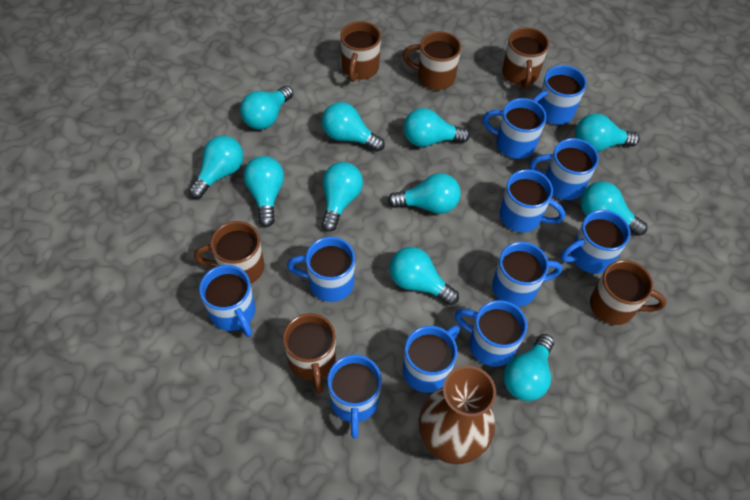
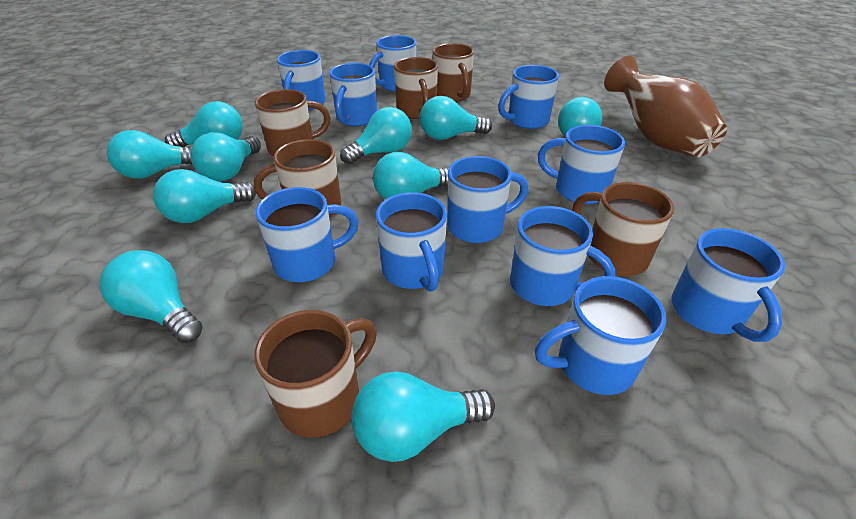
turquoise light bulb: 11 -> 10

